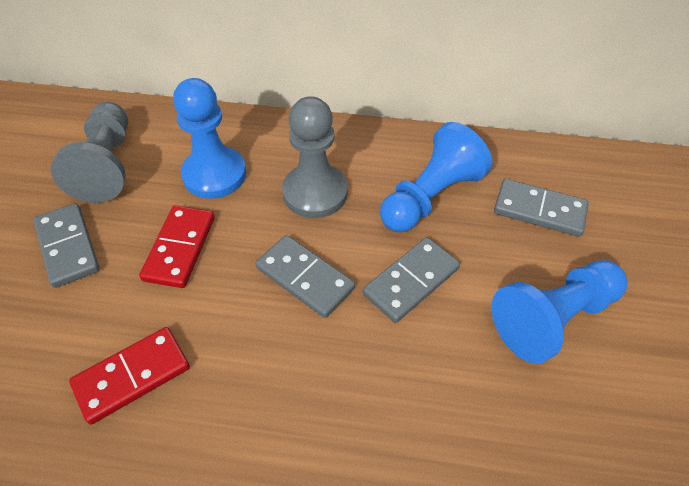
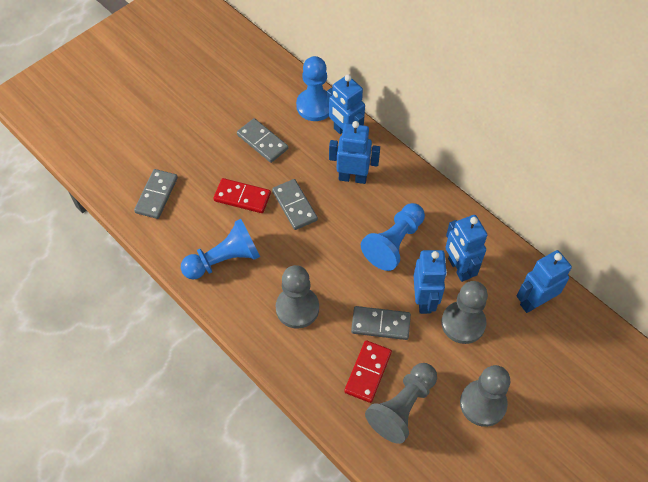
blue robot: 0 -> 5
grey pawn: 2 -> 4

